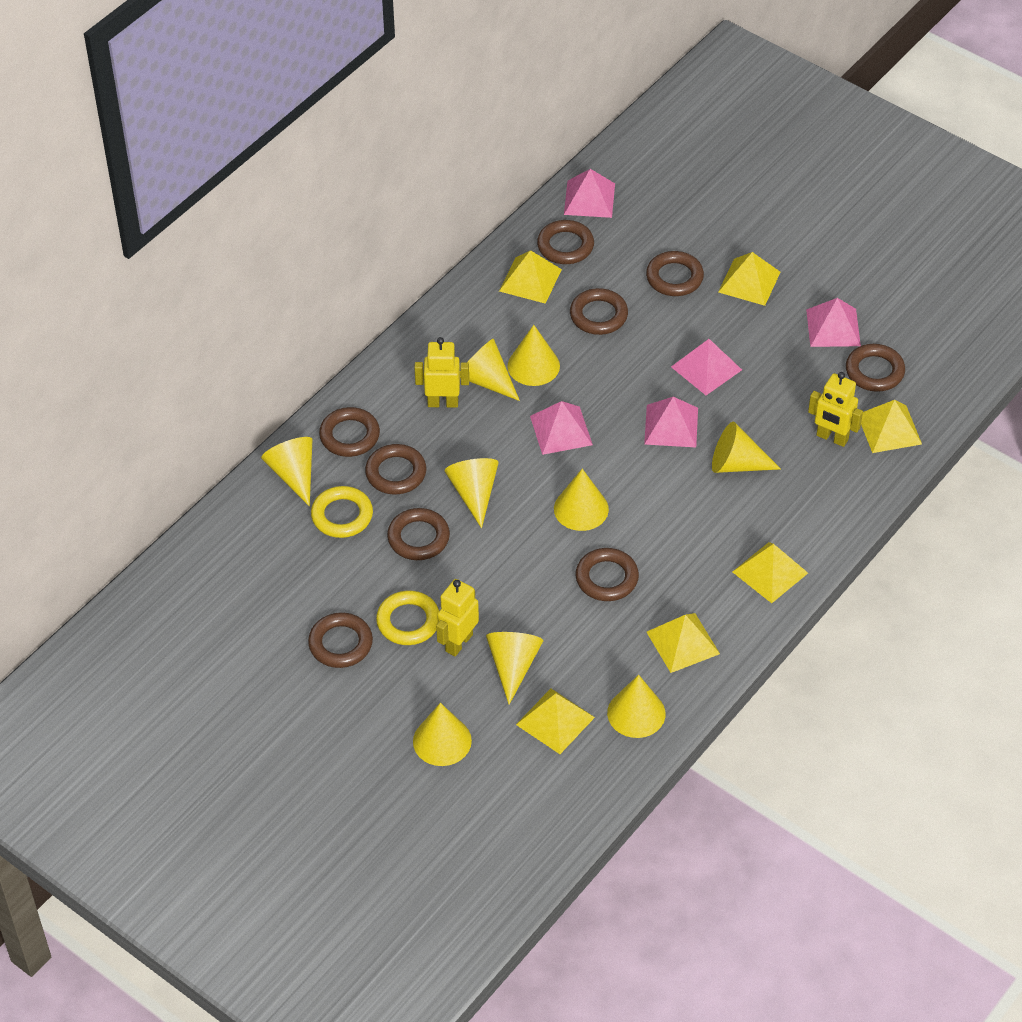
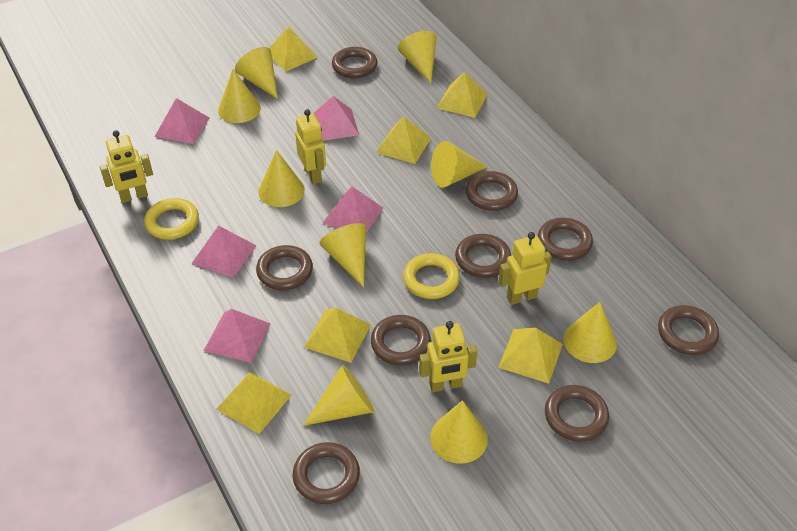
yellow robot: 3 -> 4

